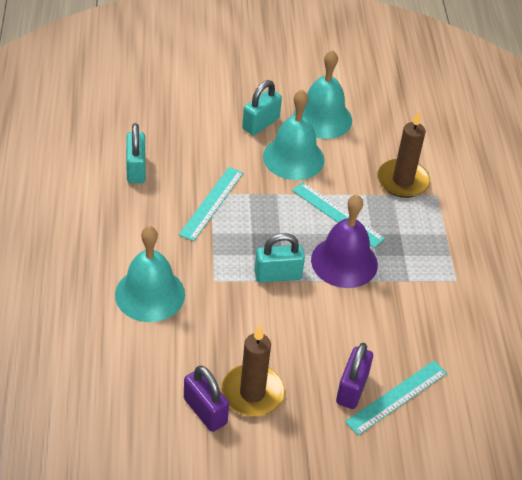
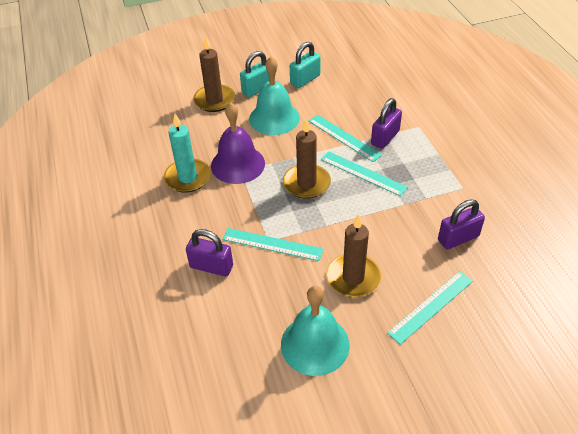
brown candle: 2 -> 3
purple padlock: 2 -> 3
turquoise bell: 3 -> 2
turquoise candle: 0 -> 1
turquoise padlock: 3 -> 2
turquoise ruler: 3 -> 4

